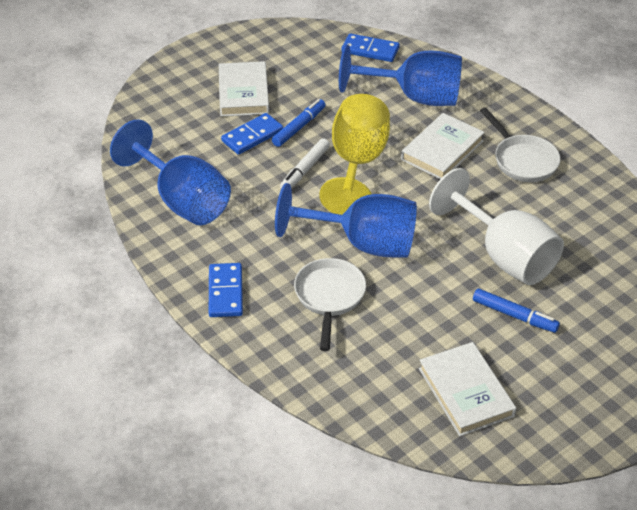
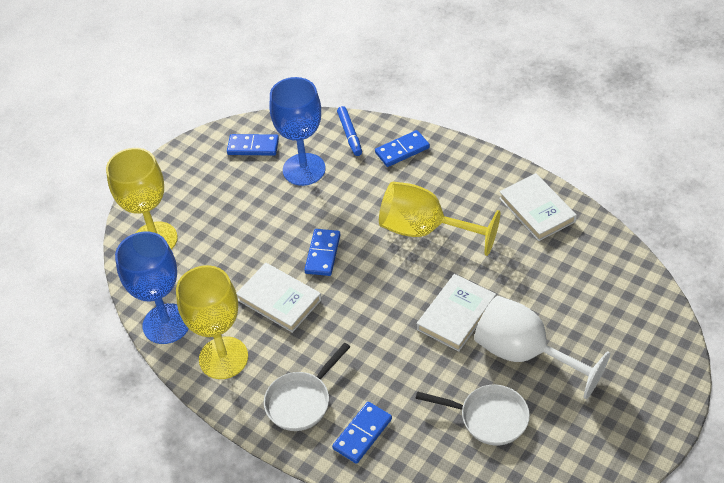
blue domino: 3 -> 4
blue goblet: 3 -> 2
blue marker: 2 -> 1
white marker: 1 -> 0
yellow goblet: 1 -> 3

